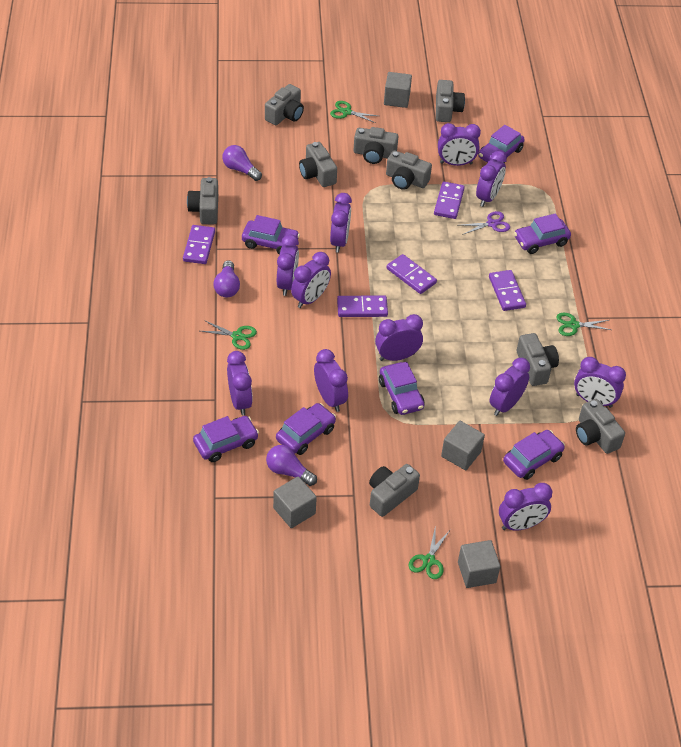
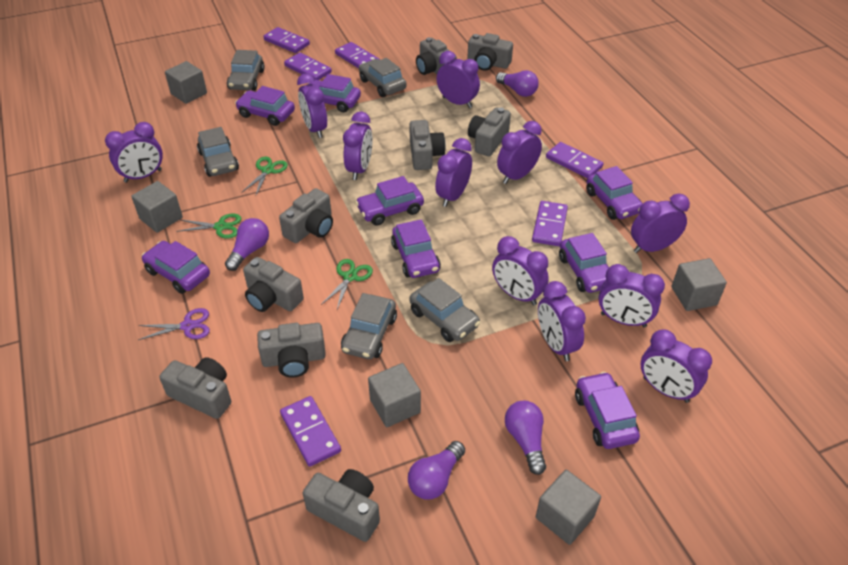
green scissors: 4 -> 3
grey car: 0 -> 5
grey cube: 4 -> 5
purple car: 7 -> 8
purple domino: 5 -> 6
purple light bulb: 3 -> 4

